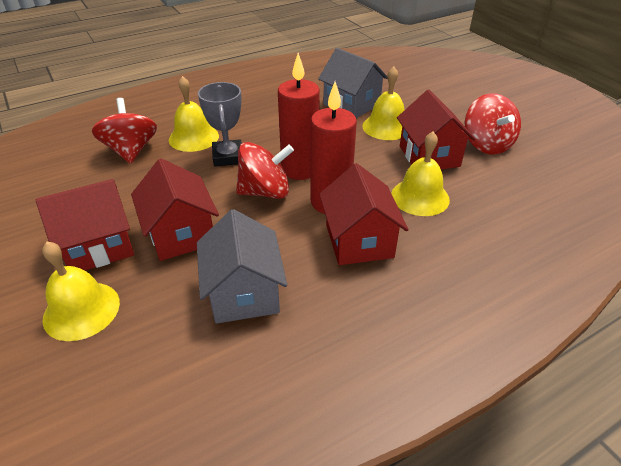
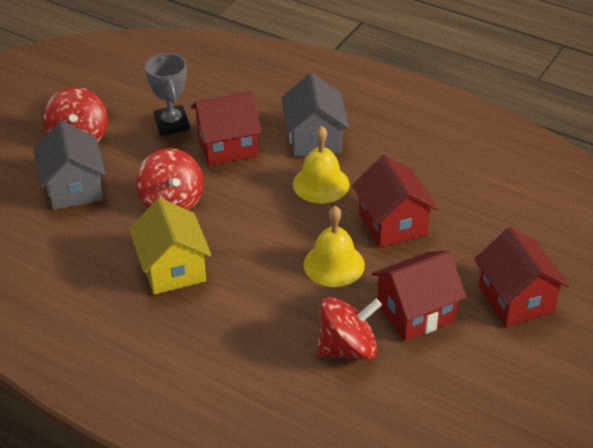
red candle: 2 -> 0
yellow bell: 4 -> 2
yellow house: 0 -> 1

